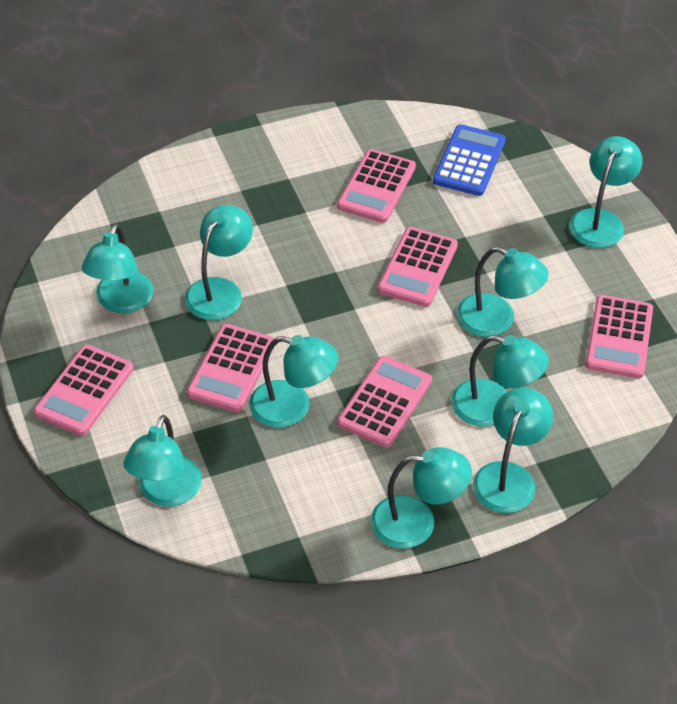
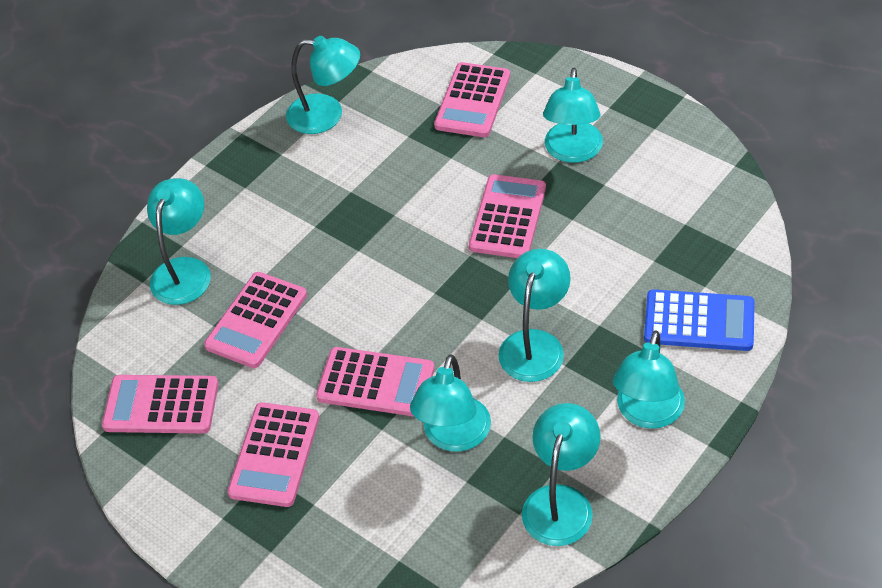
turquoise lamp: 9 -> 7

